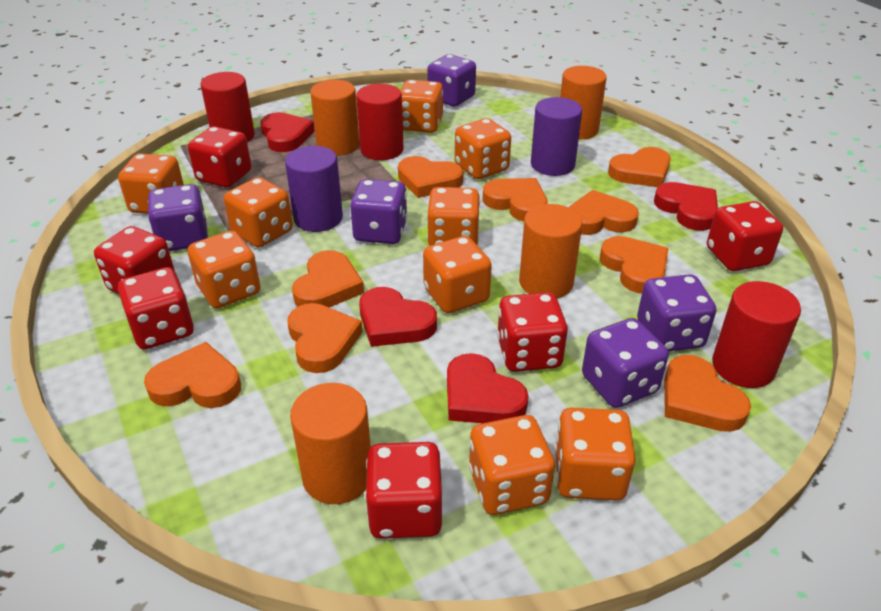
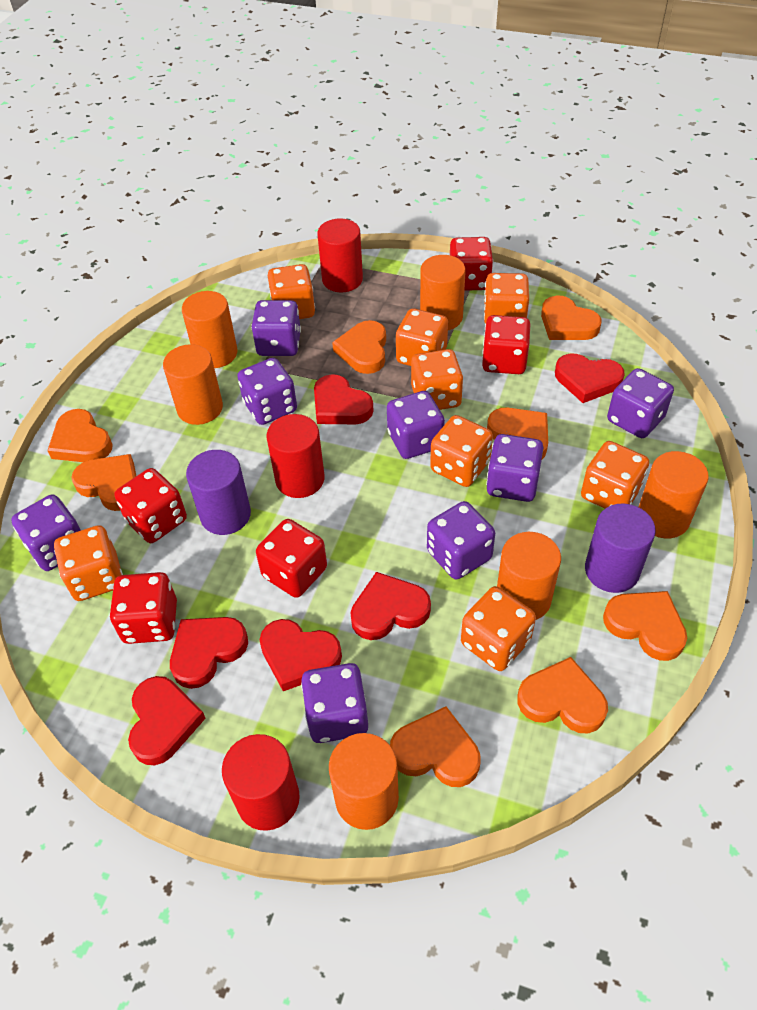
orange cylinder: 4 -> 6
orange dice: 9 -> 8
orange heart: 9 -> 8
purple dice: 5 -> 8
red dice: 6 -> 5
red heart: 4 -> 6

